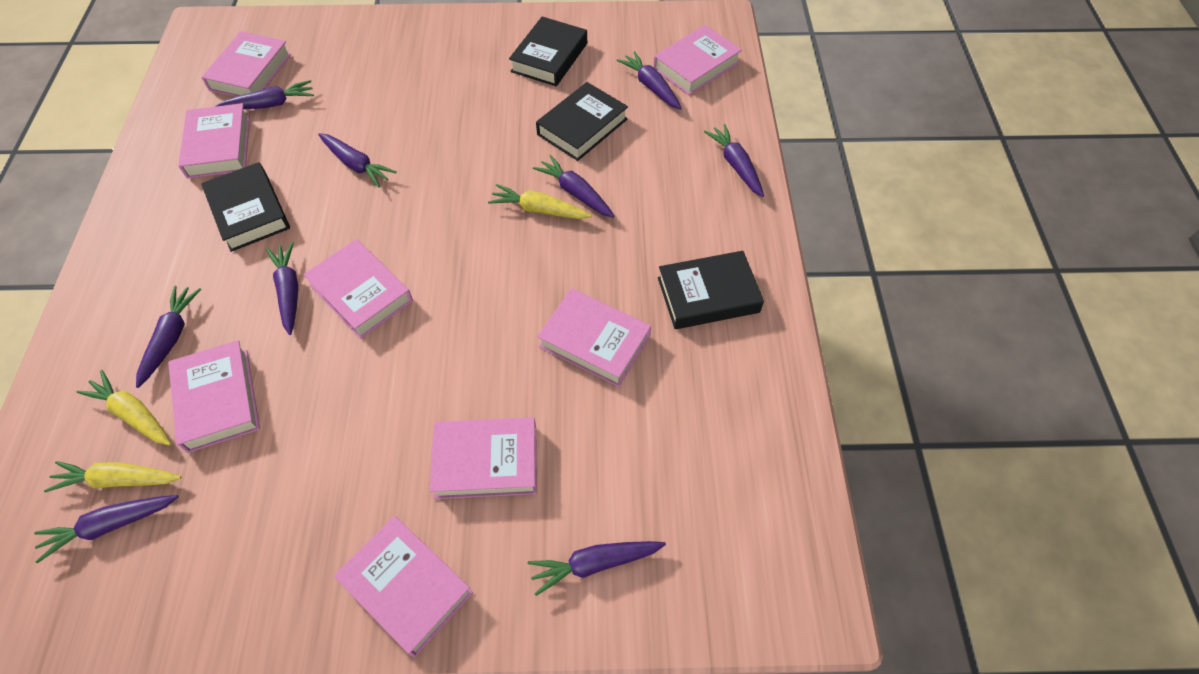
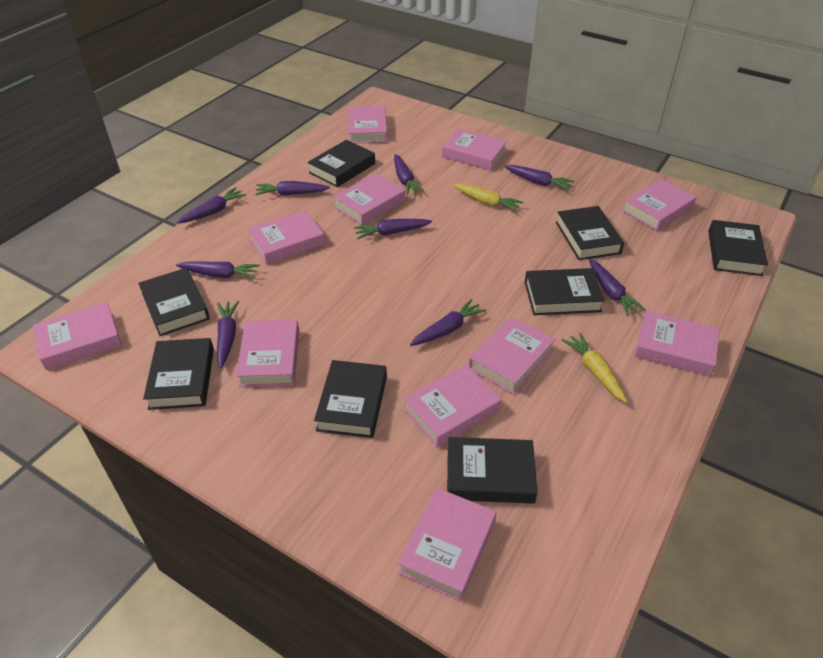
black book: 4 -> 8
pink book: 8 -> 11
yellow carrot: 3 -> 2

